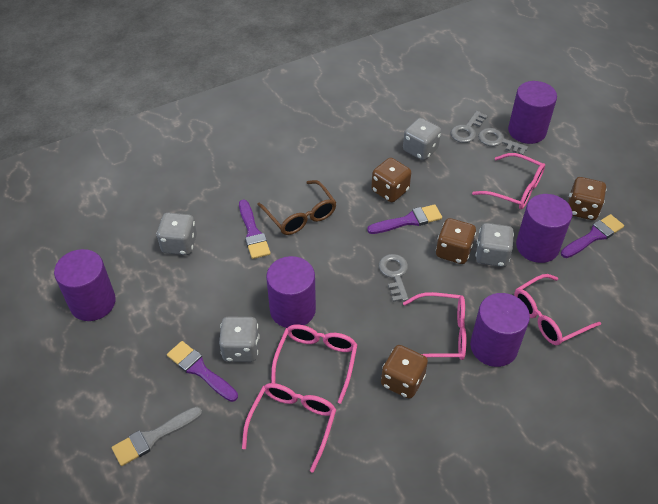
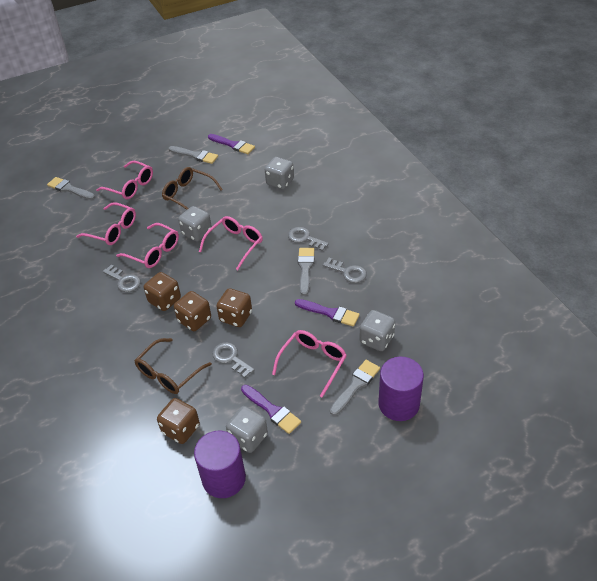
brown glasses: 1 -> 2
grey brush: 1 -> 4
grey key: 3 -> 4
purple brush: 4 -> 3
purple cylinder: 5 -> 2

